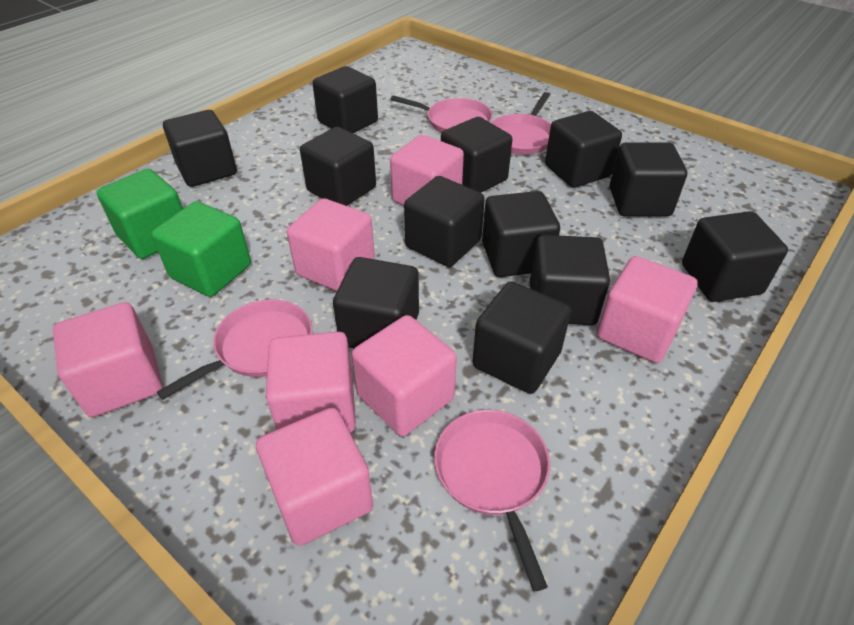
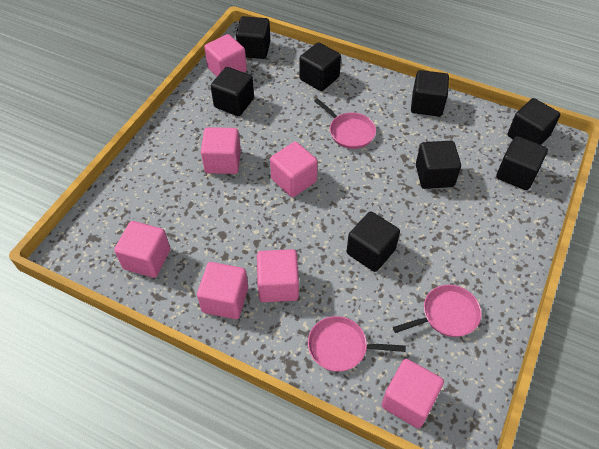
black cube: 12 -> 8
green cube: 2 -> 0
pink pan: 4 -> 3

